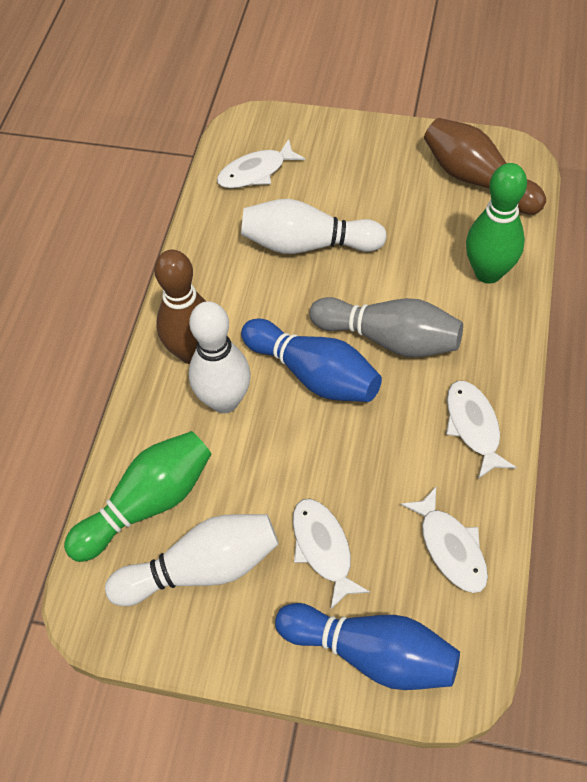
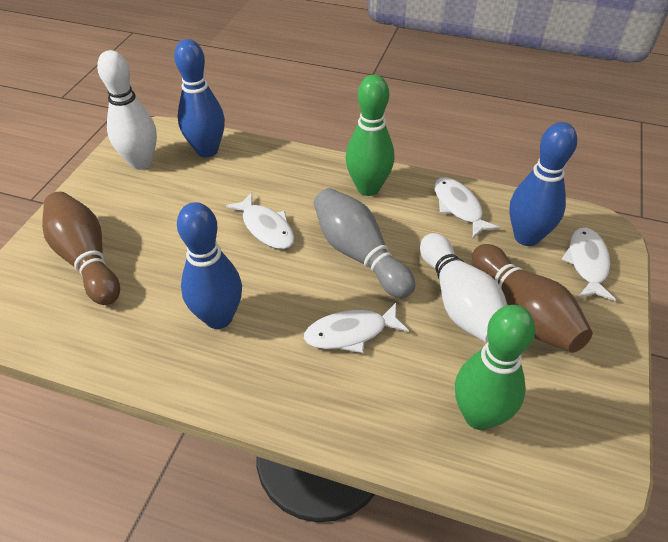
blue bowling pin: 2 -> 3
white bowling pin: 3 -> 2

